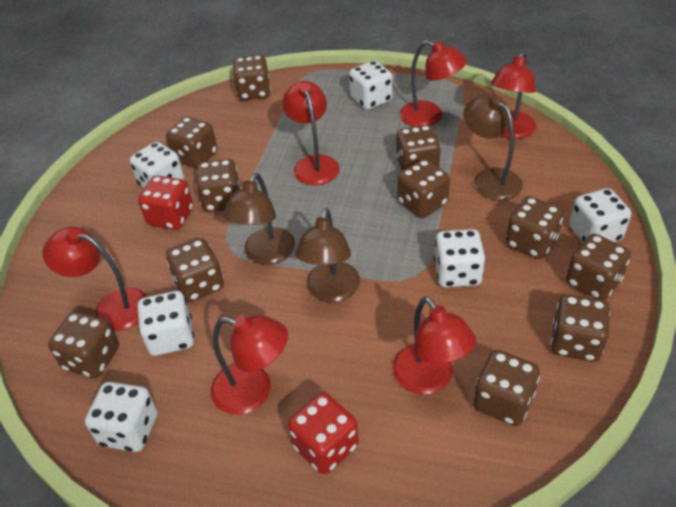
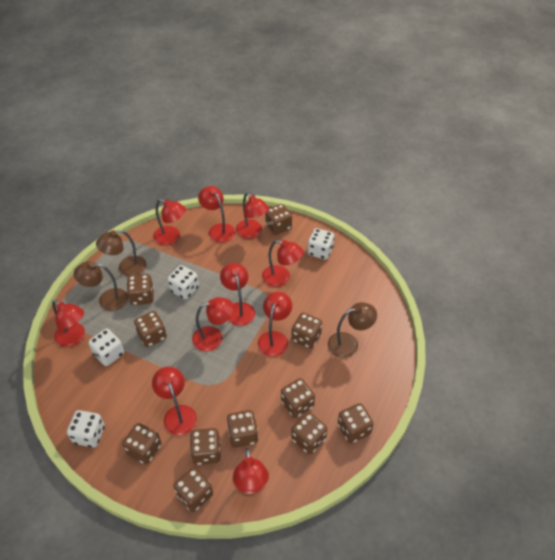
red dice: 2 -> 0
red lamp: 6 -> 10
white dice: 6 -> 4

